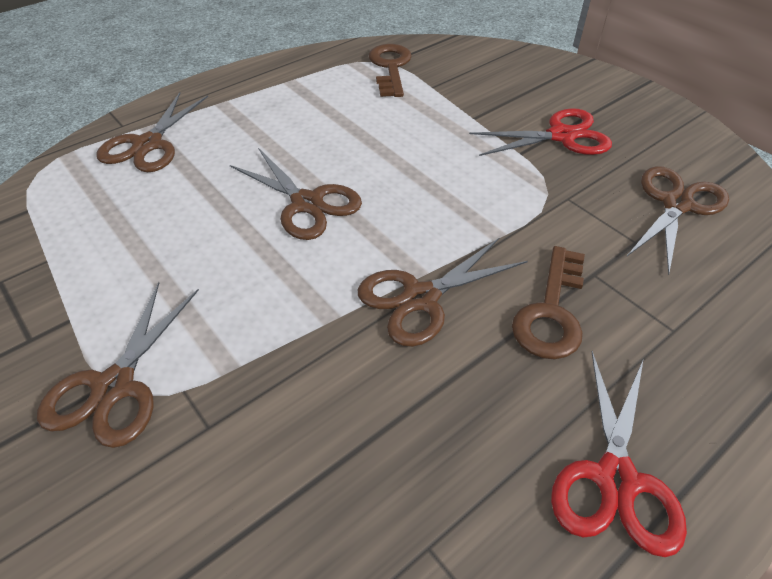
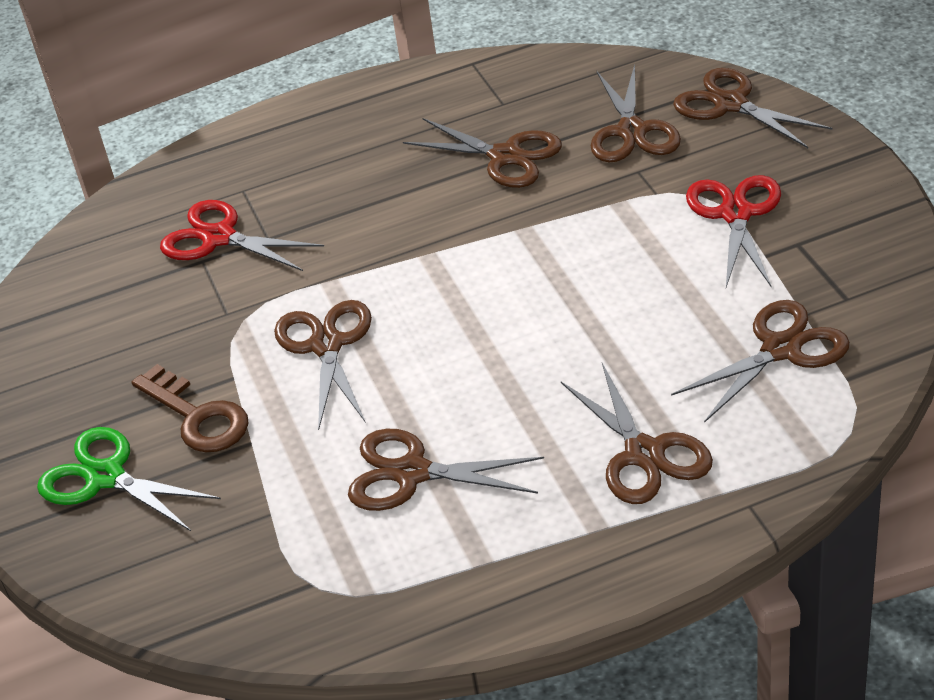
brown key: 2 -> 1
brown scissors: 5 -> 7
green scissors: 0 -> 1

